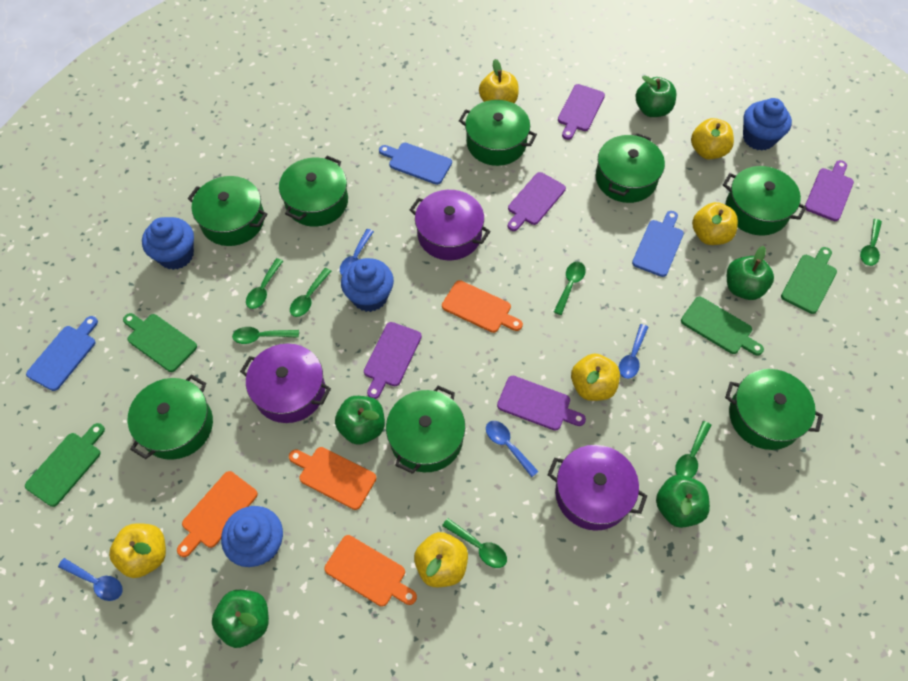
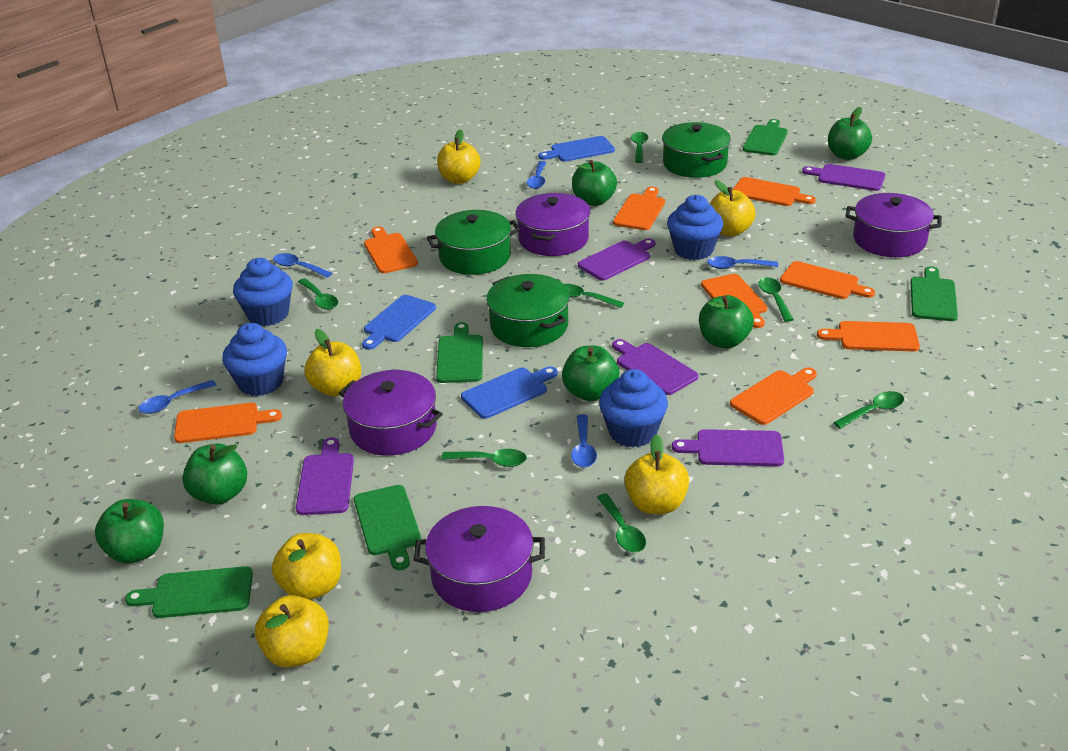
blue spoon: 4 -> 5
green apple: 5 -> 6
green cutting board: 4 -> 5
green pot: 8 -> 3
orange cutting board: 4 -> 8
purple pot: 3 -> 4

